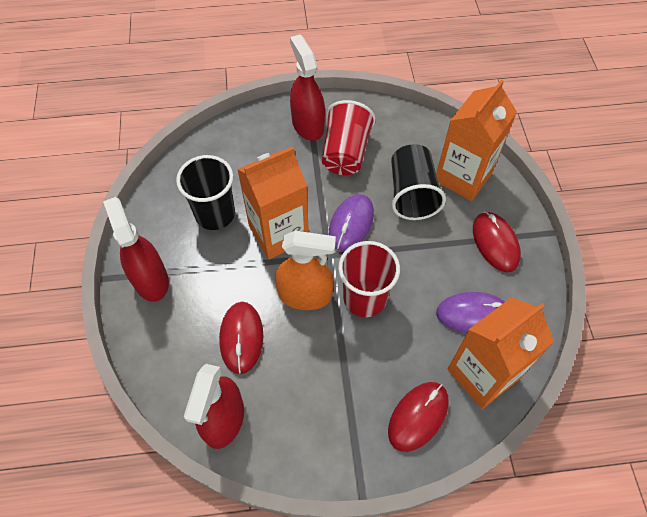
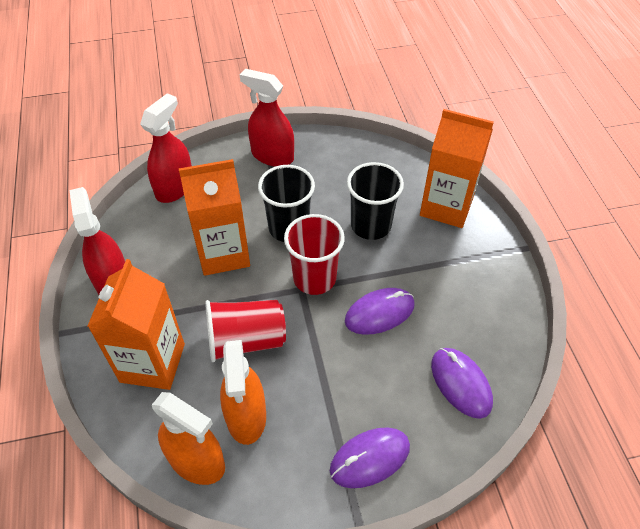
orange spray bottle: 1 -> 2
purple mouse: 2 -> 3
red mouse: 3 -> 0

